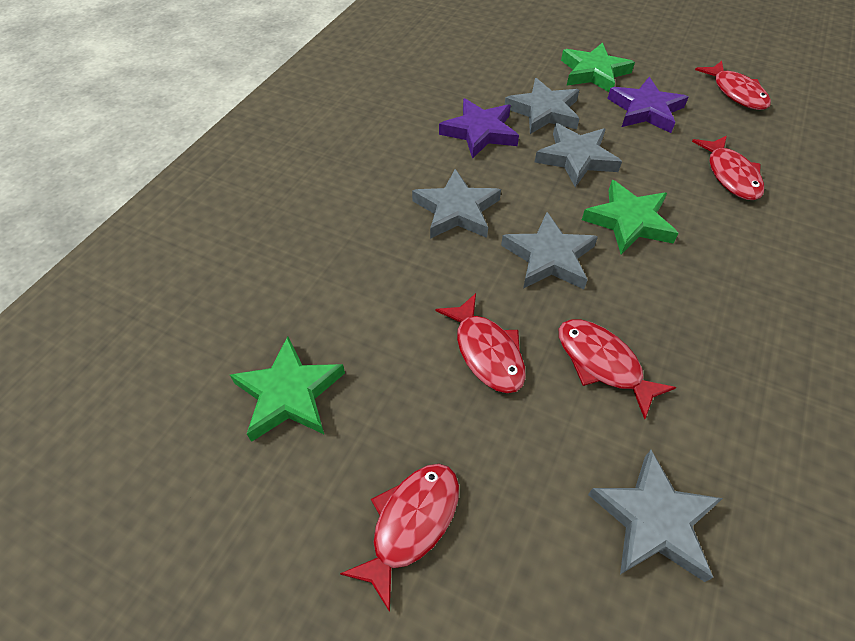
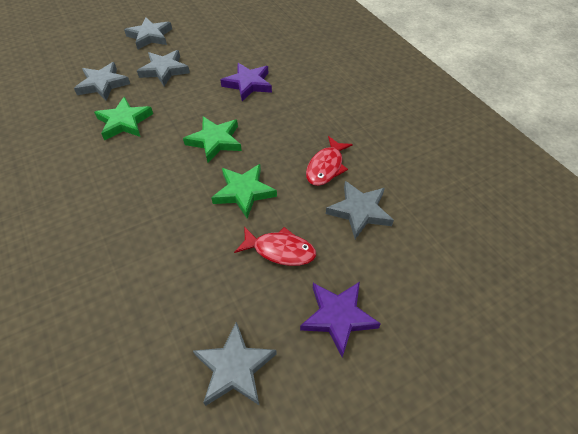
red fish: 5 -> 2

